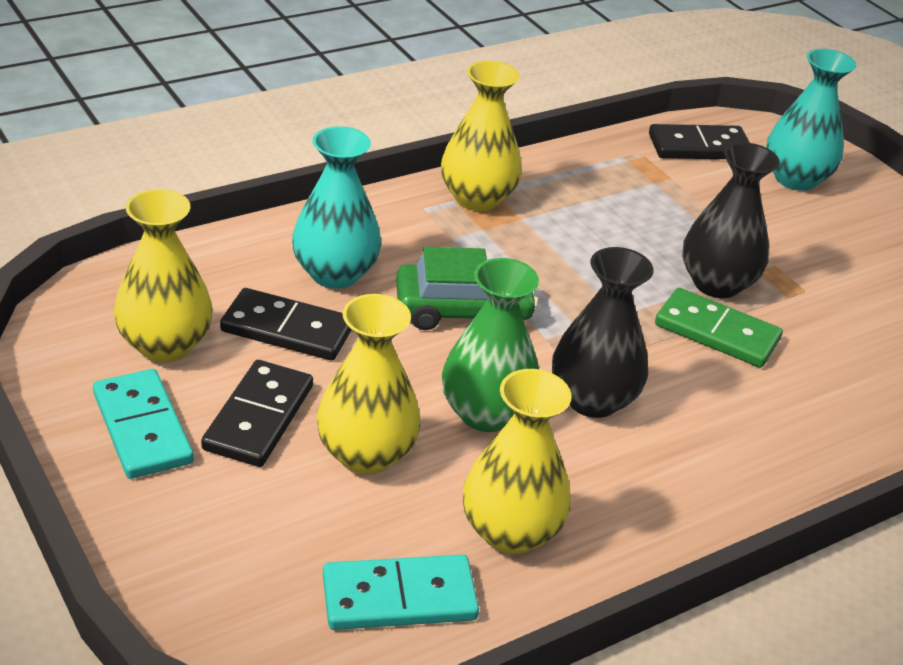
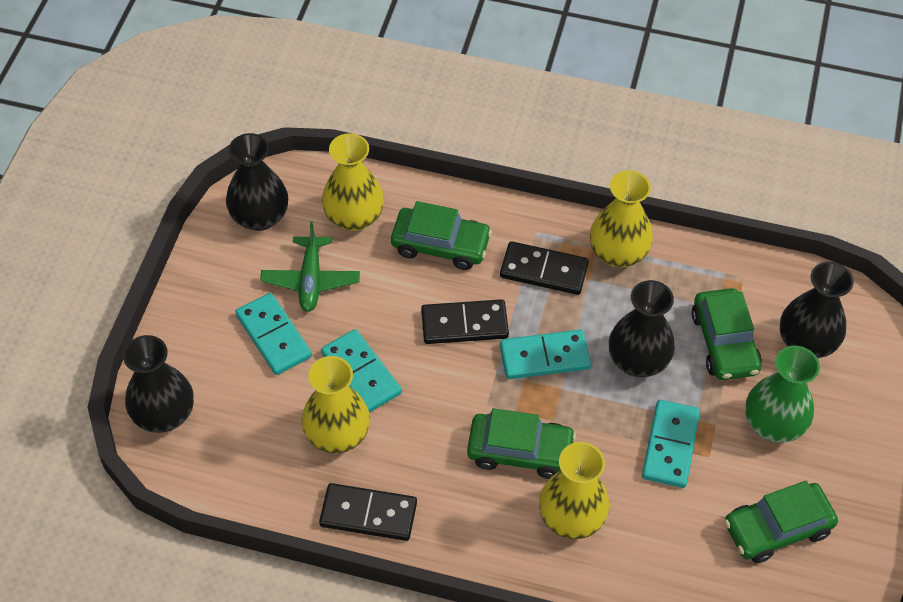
black vase: 2 -> 4
green car: 1 -> 4
green domino: 1 -> 0
green plane: 0 -> 1
turquoise domino: 2 -> 4
turquoise vase: 2 -> 0

